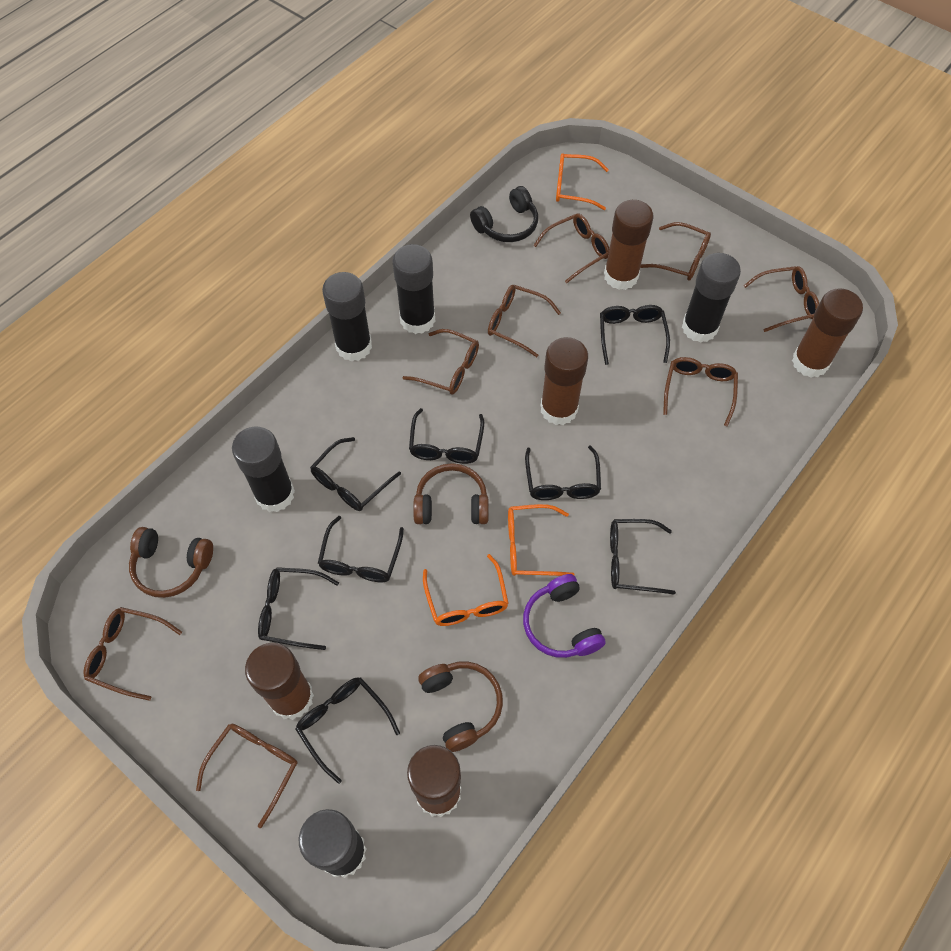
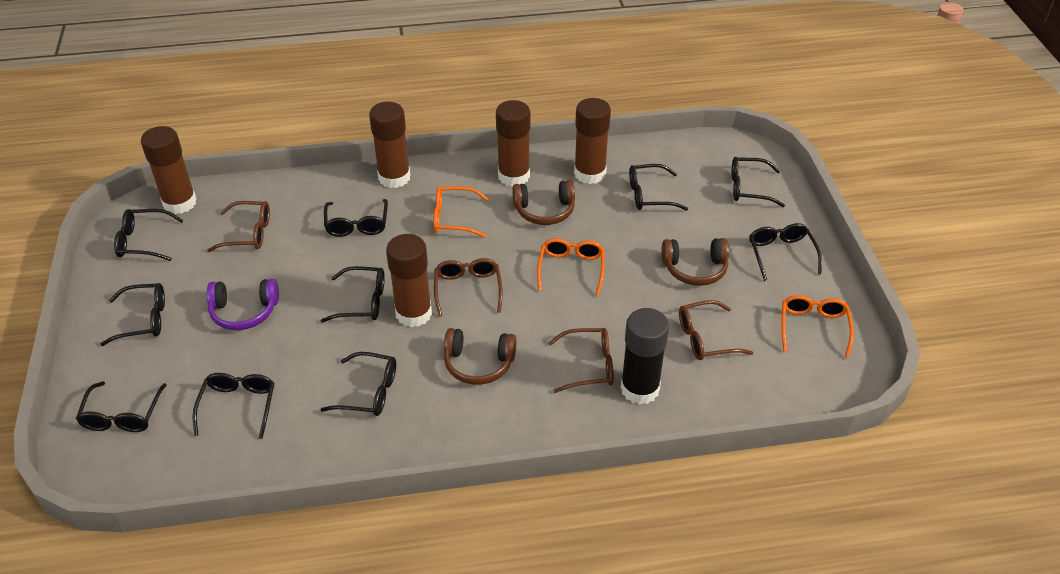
black glasses: 8 -> 10
black glue stick: 5 -> 1
black headphones: 1 -> 0
brown glasses: 8 -> 4

